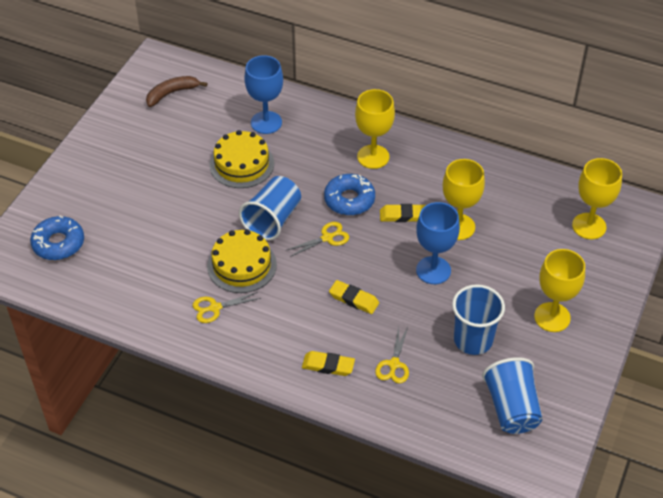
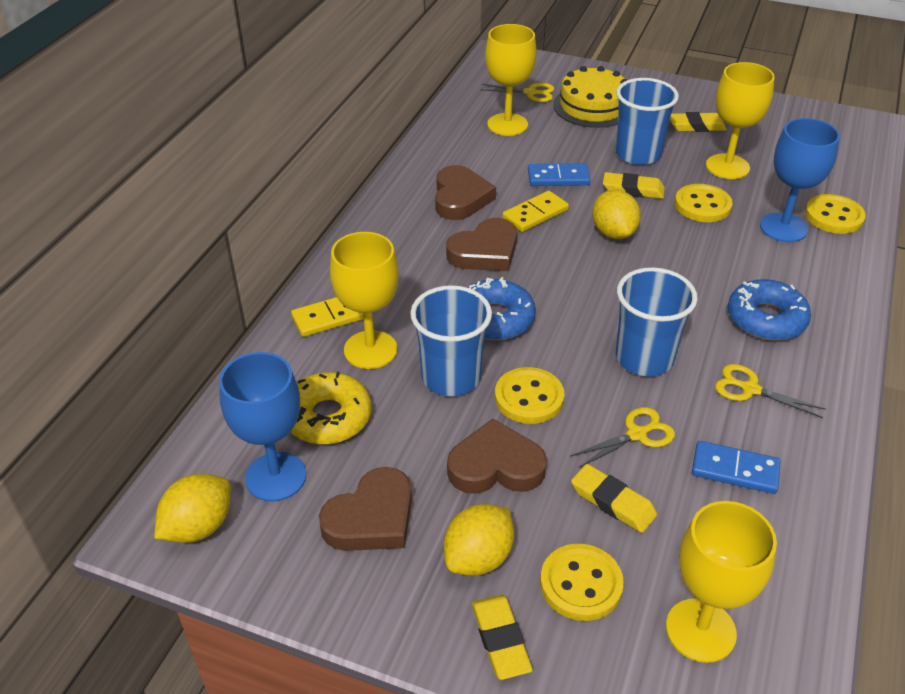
blue domino: 0 -> 2
brown banana: 1 -> 0
brown heart: 0 -> 4
yellow button: 0 -> 4
yellow cake: 2 -> 1
yellow domino: 0 -> 2
yellow donut: 0 -> 1
yellow eraser: 3 -> 4
yellow lemon: 0 -> 3

